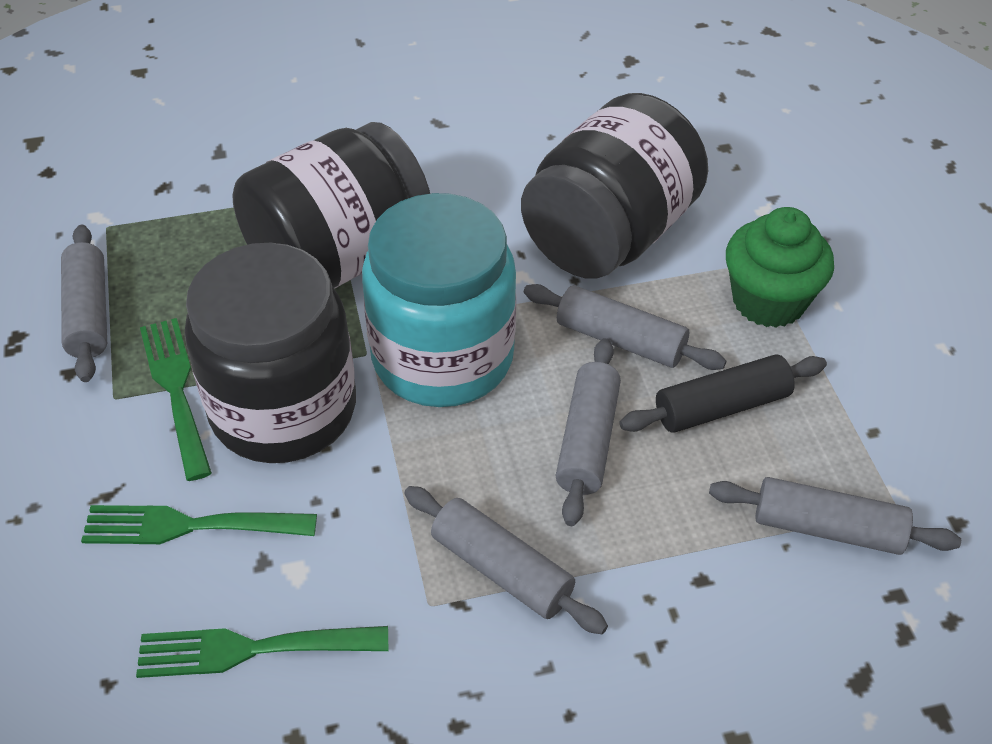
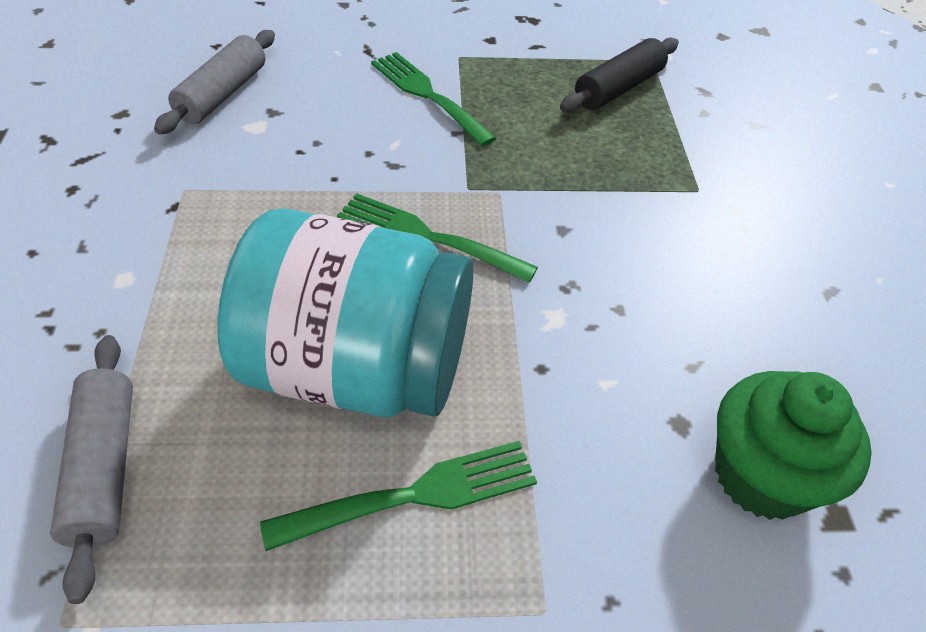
black jar: 3 -> 0
grey rolling pin: 5 -> 2

